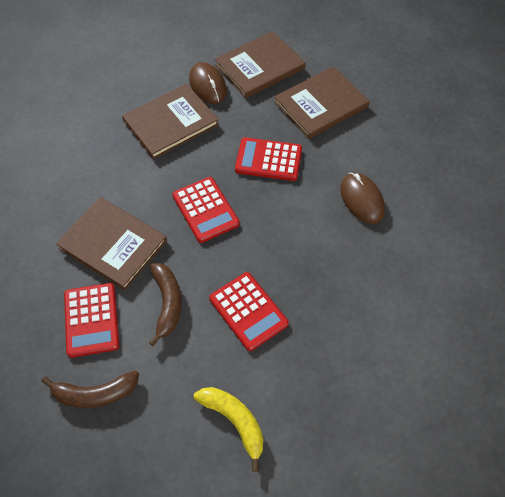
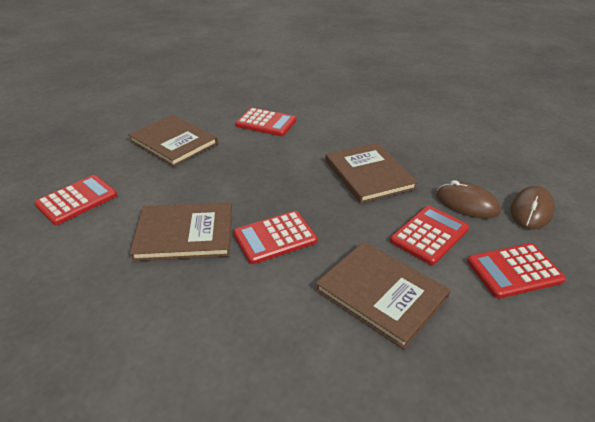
brown banana: 2 -> 0
red calculator: 4 -> 5
yellow banana: 1 -> 0

